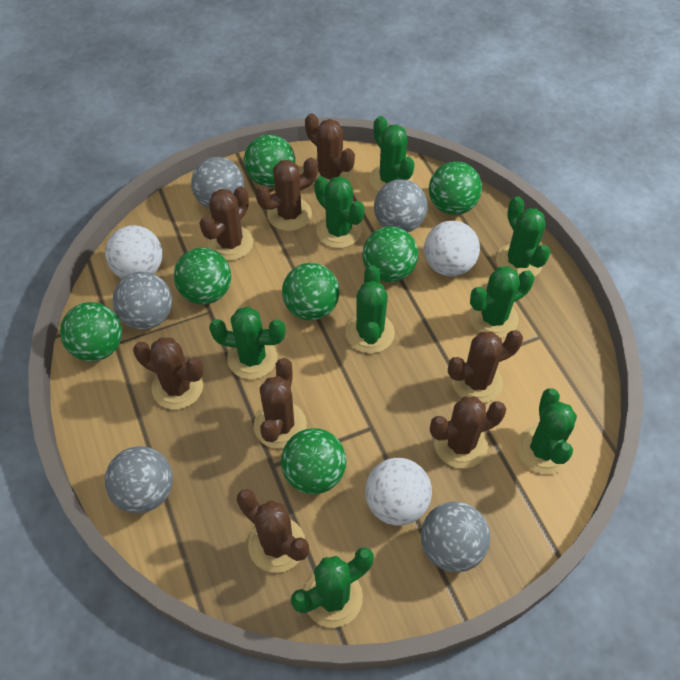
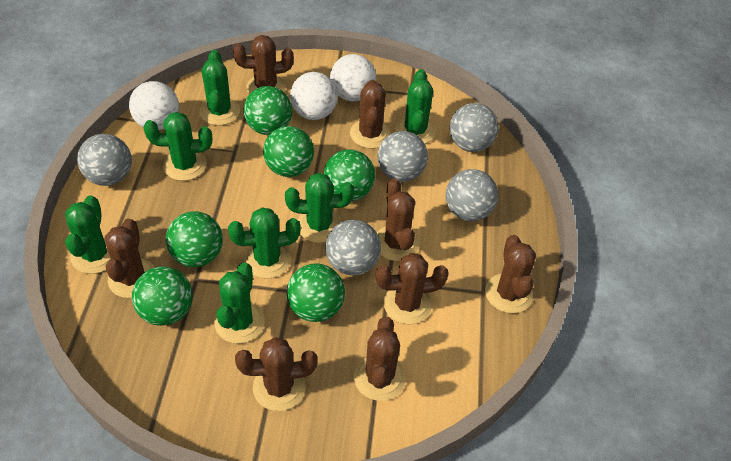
green ball: 7 -> 6
green cactus: 8 -> 7

